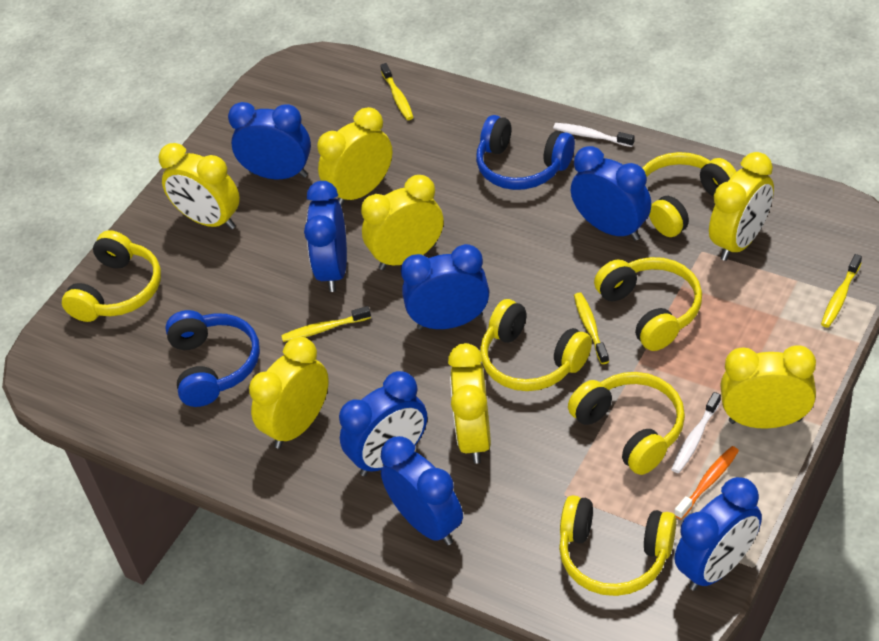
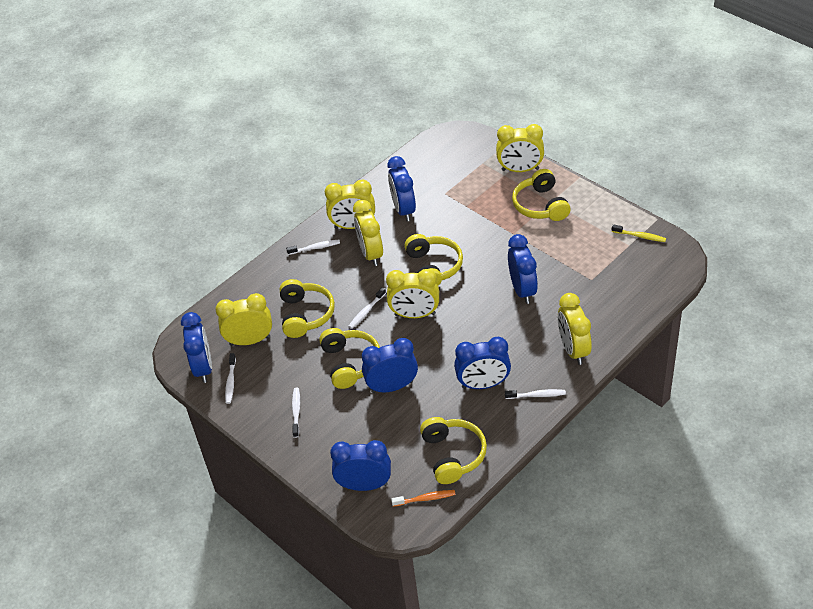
blue clock: 7 -> 6
blue headphones: 2 -> 0
white toothbrush: 2 -> 5
yellow clock: 7 -> 6
yellow headphones: 6 -> 5
yellow toothbrush: 4 -> 1

